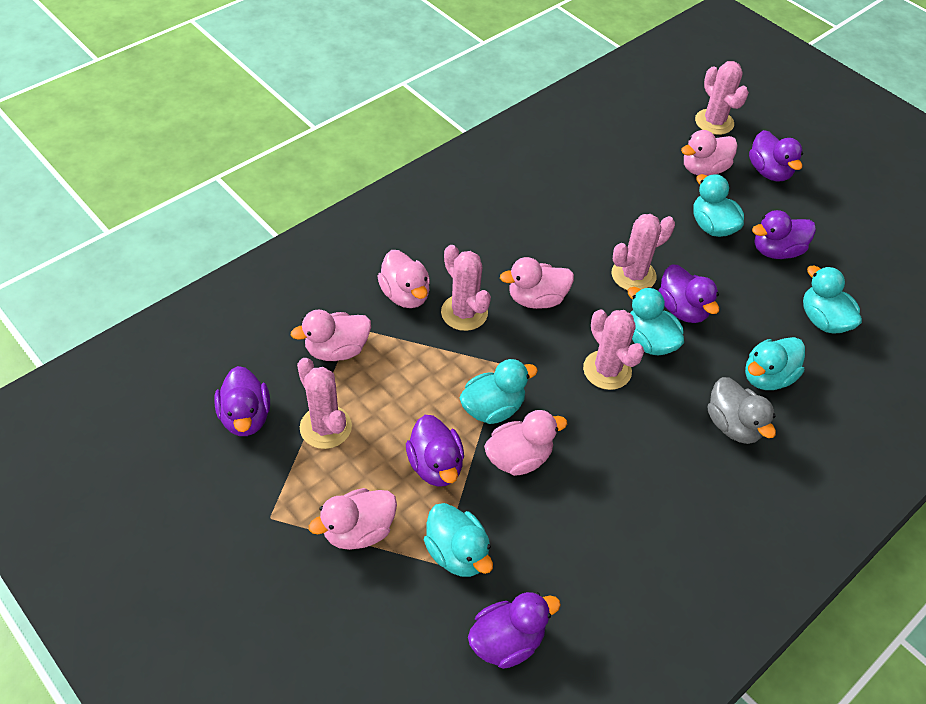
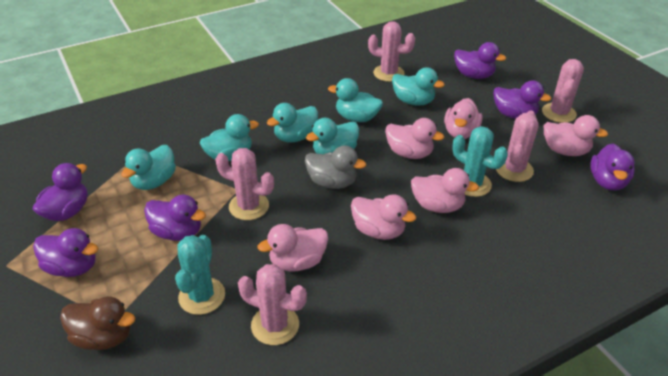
brown duck: 0 -> 1
turquoise cactus: 0 -> 2

